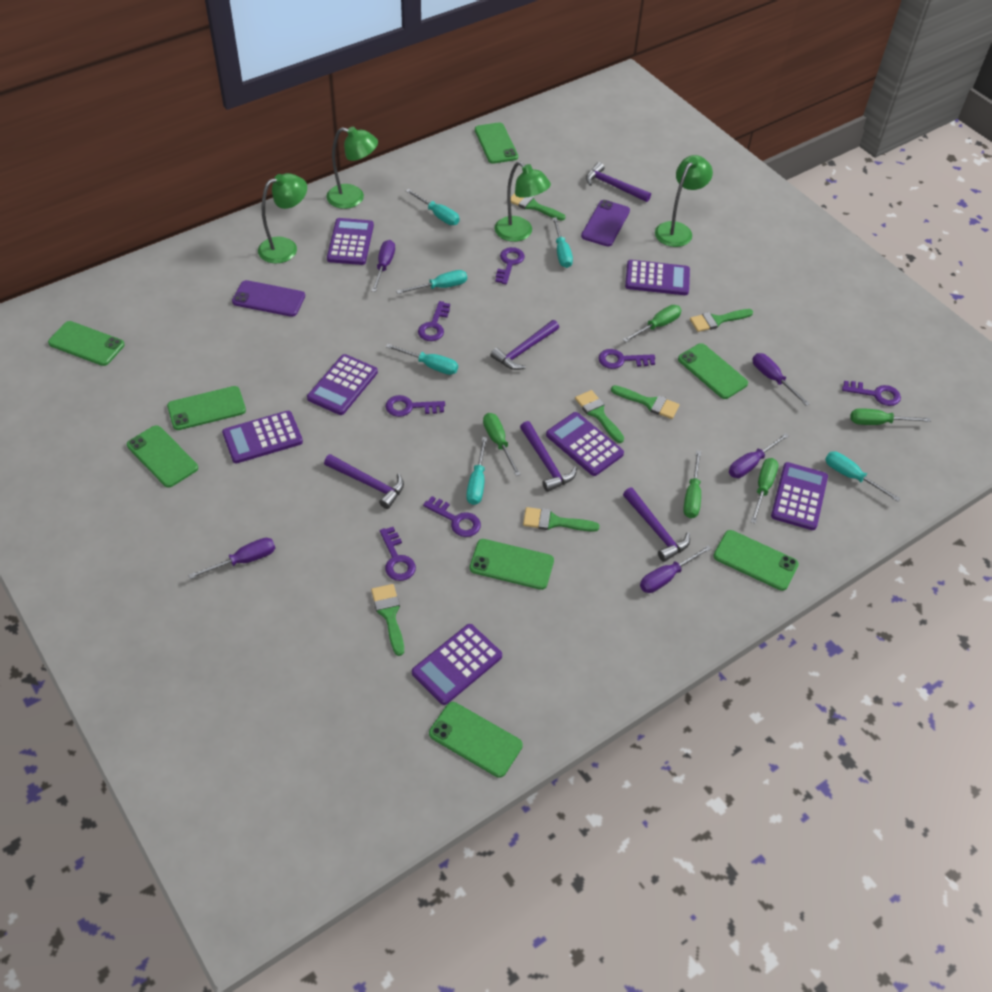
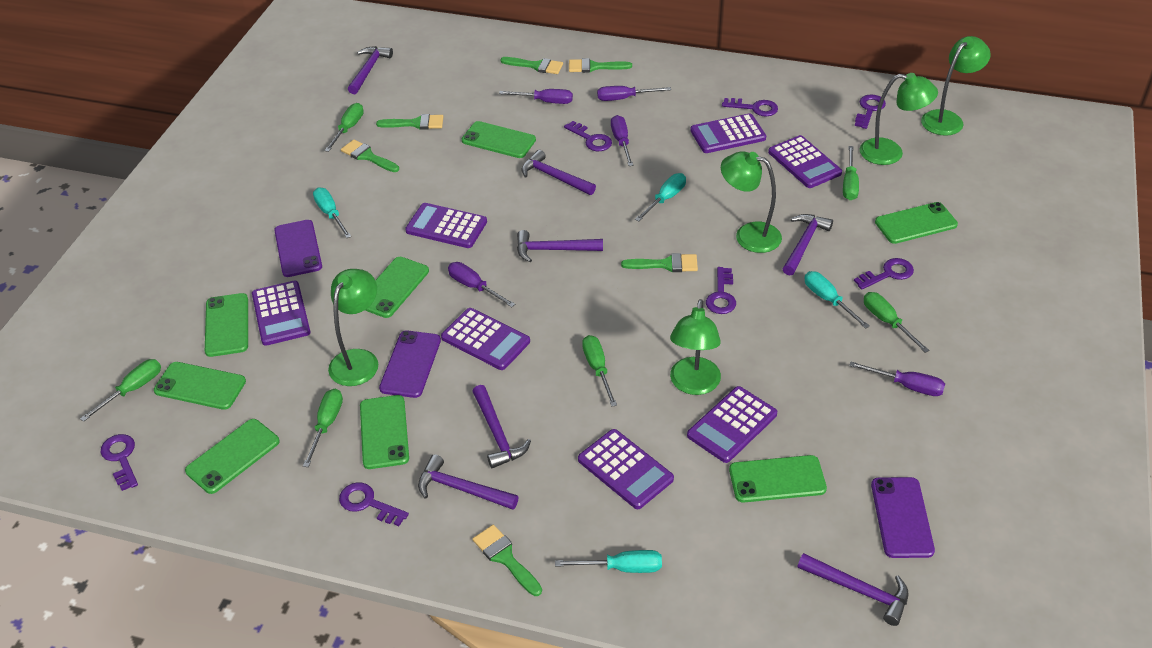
green lamp: 4 -> 5
green screwdriver: 5 -> 6
purple hammer: 5 -> 7
purple phone: 2 -> 3
turquoise screwdriver: 6 -> 4

